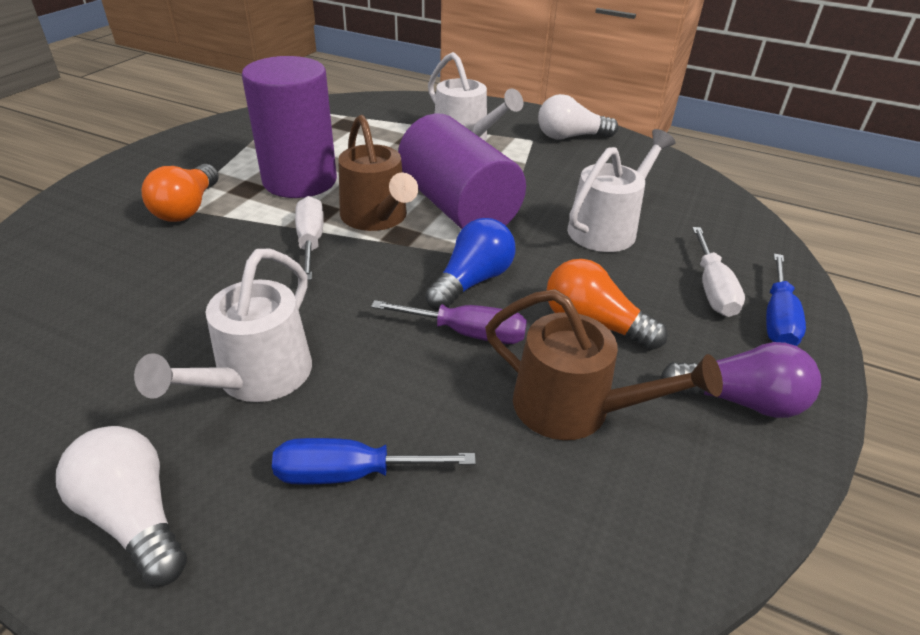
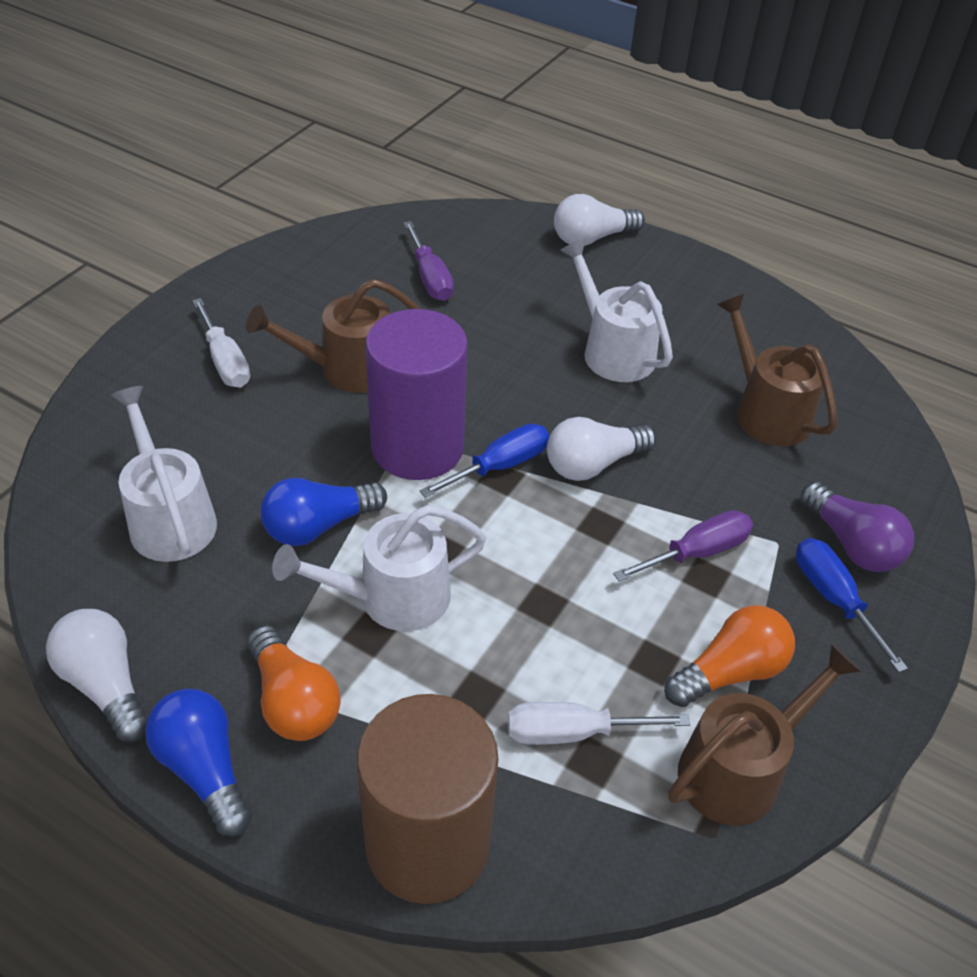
blue light bulb: 1 -> 2
brown cylinder: 0 -> 1
brown watering can: 2 -> 3
purple cylinder: 2 -> 1
purple screwdriver: 1 -> 2
white light bulb: 2 -> 3

